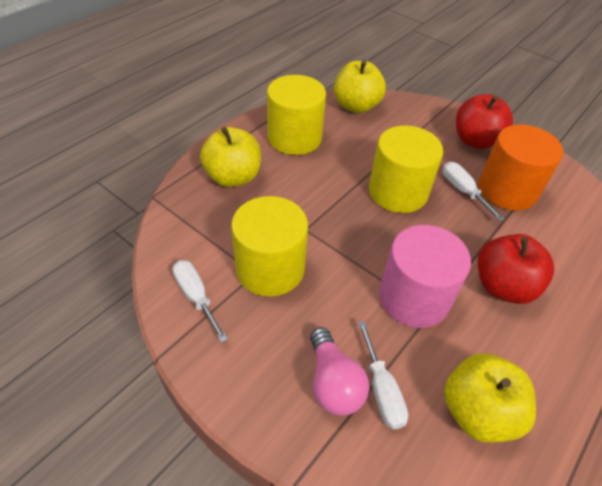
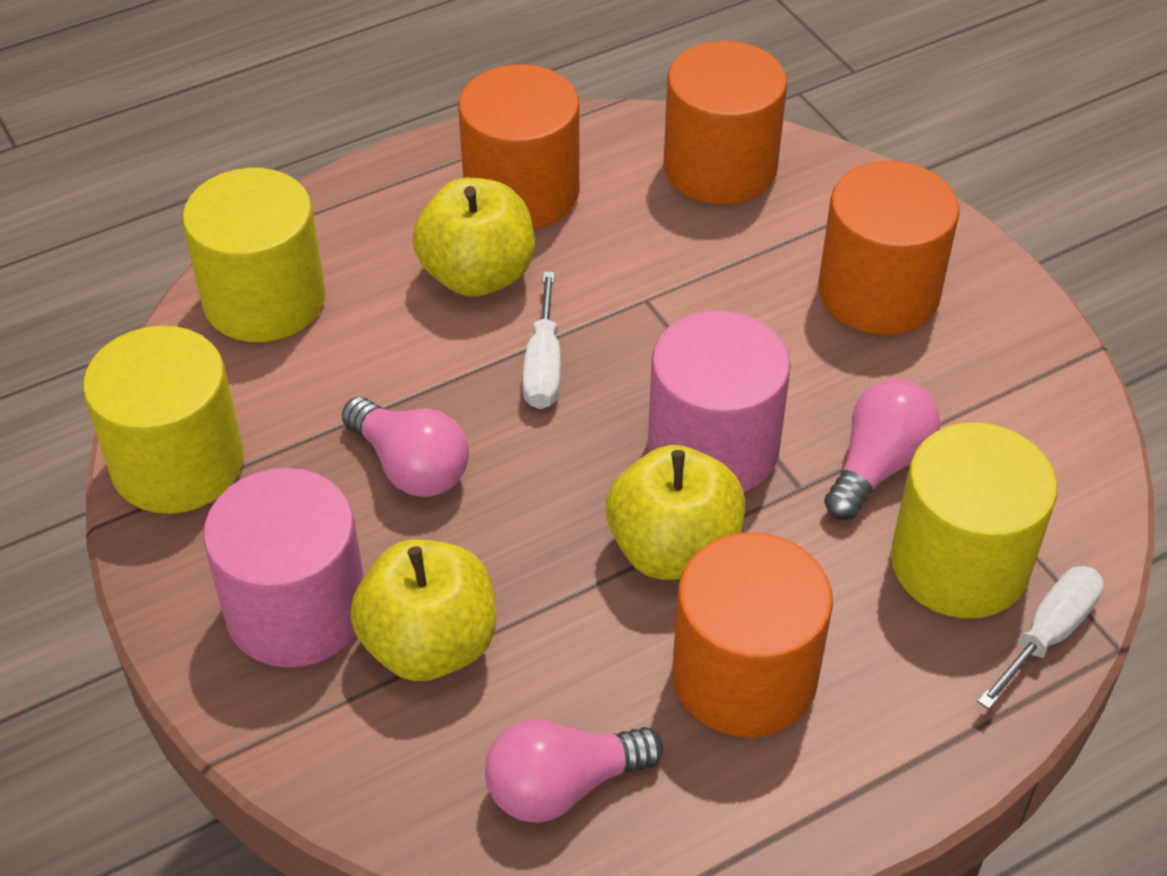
orange cylinder: 1 -> 4
pink cylinder: 1 -> 2
pink light bulb: 1 -> 3
red apple: 2 -> 0
white screwdriver: 3 -> 2

